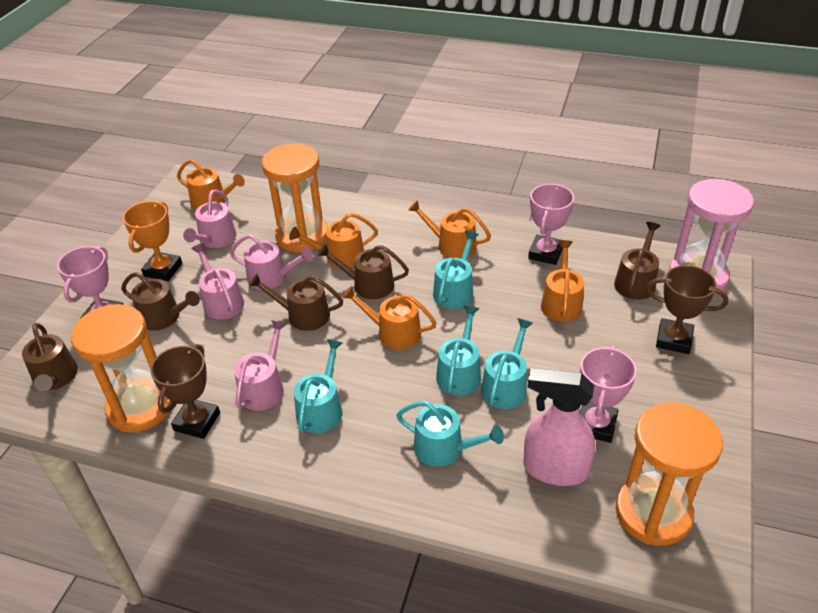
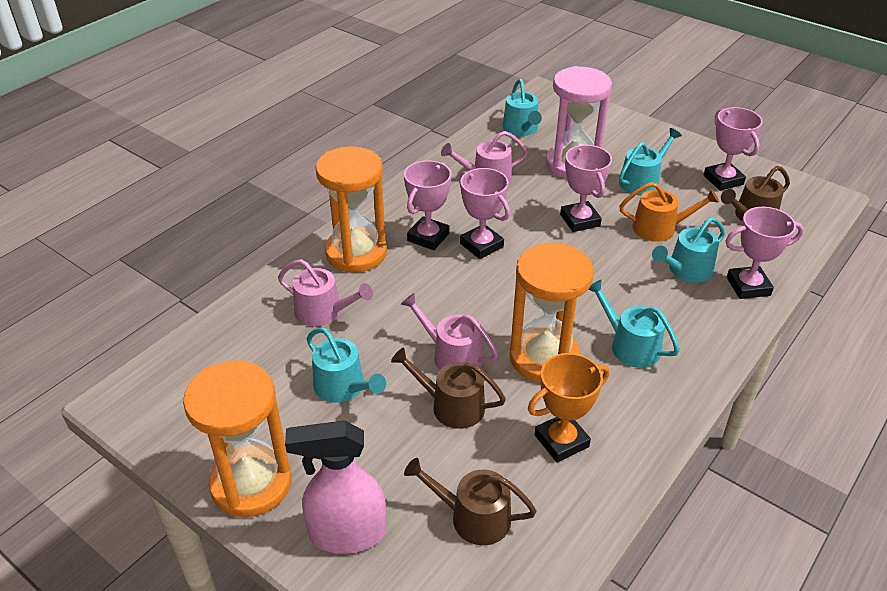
brown trophy: 2 -> 0
brown watering can: 5 -> 3
orange watering can: 5 -> 1
pink trophy: 3 -> 5
pink watering can: 4 -> 3

